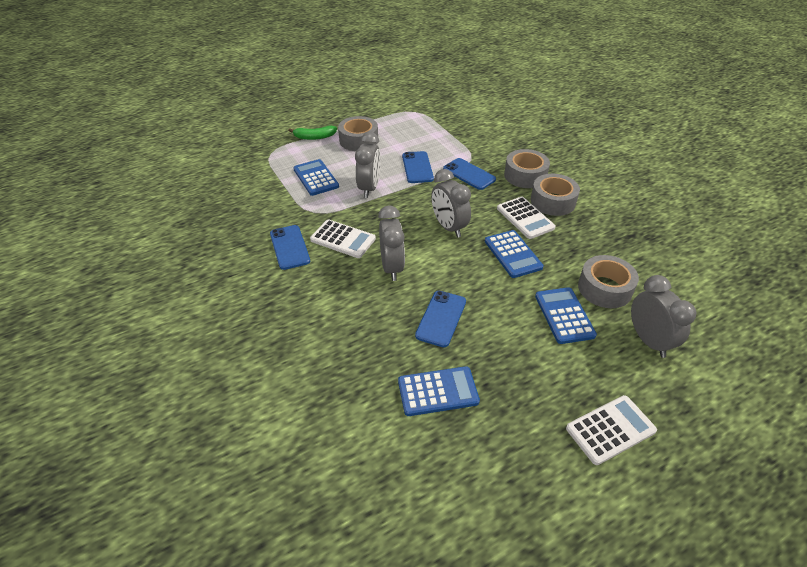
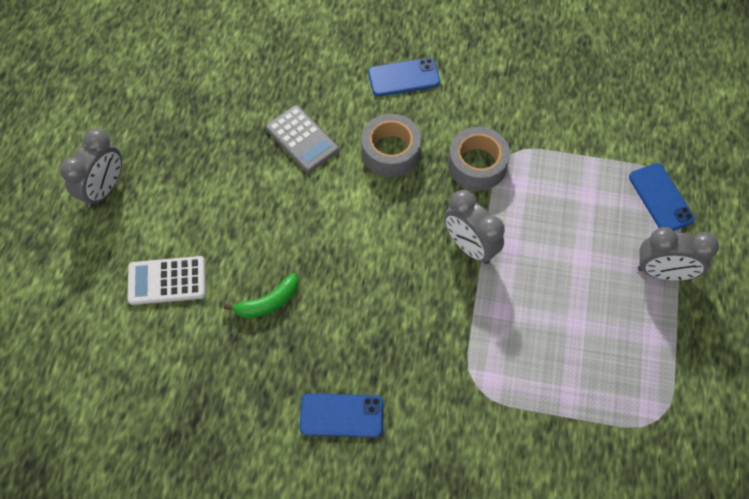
blue calculator: 4 -> 0
blue phone: 4 -> 3
grey calculator: 0 -> 1
grey clock: 4 -> 3
grey tape: 4 -> 2
white calculator: 3 -> 1

